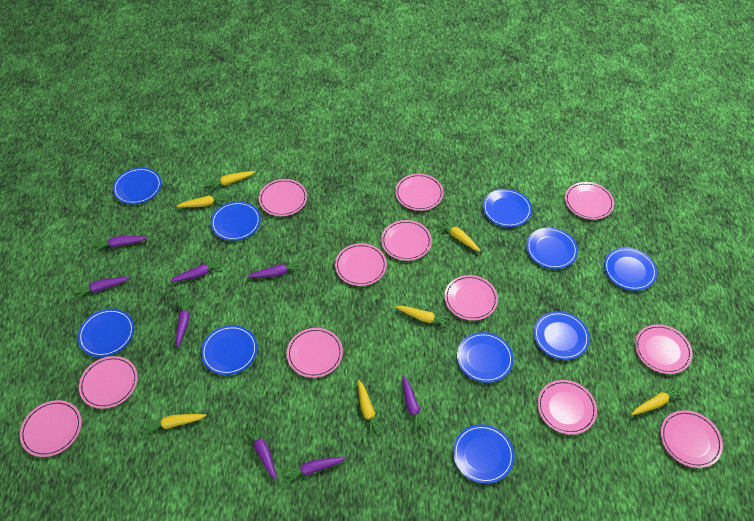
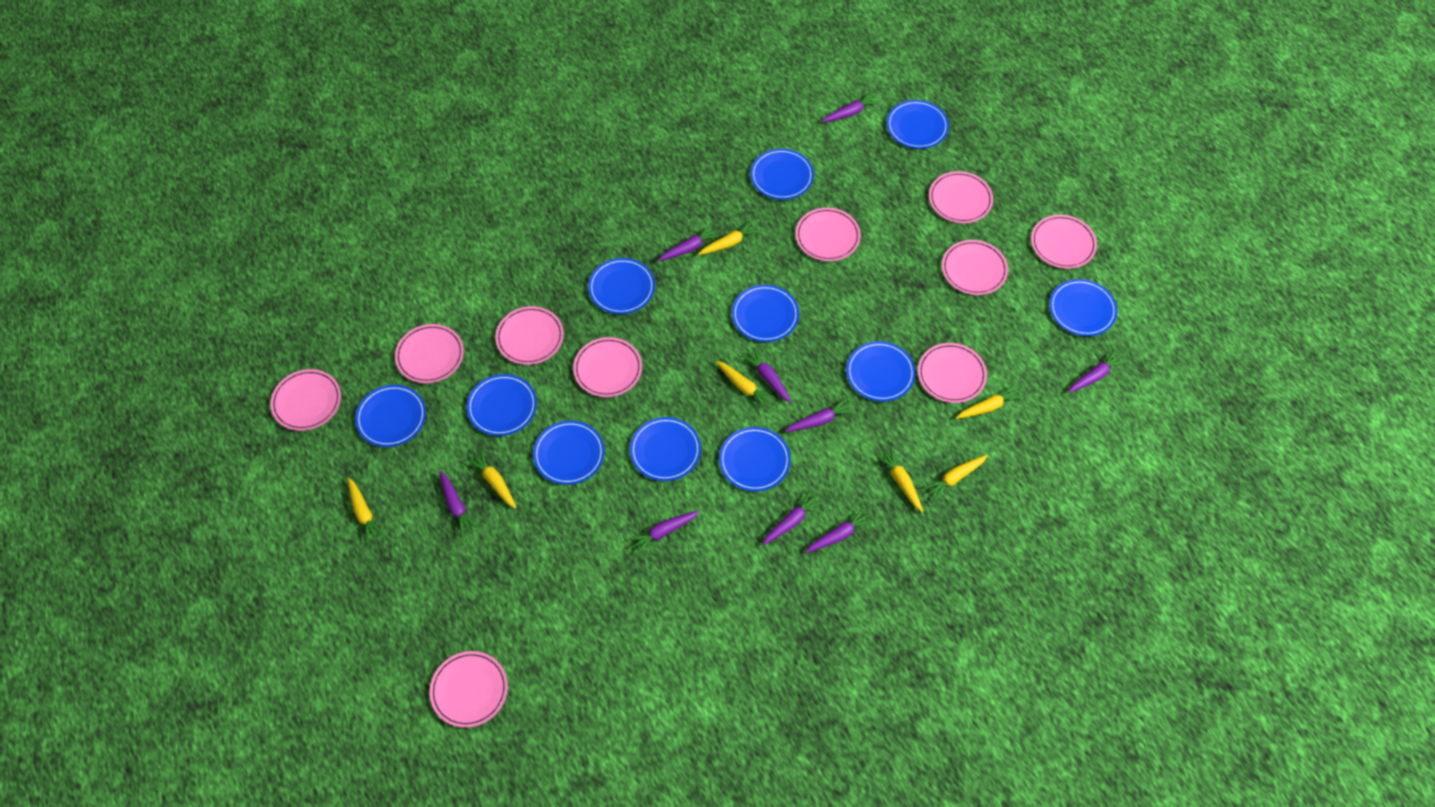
blue plate: 10 -> 11
pink plate: 12 -> 10
purple carrot: 8 -> 9

